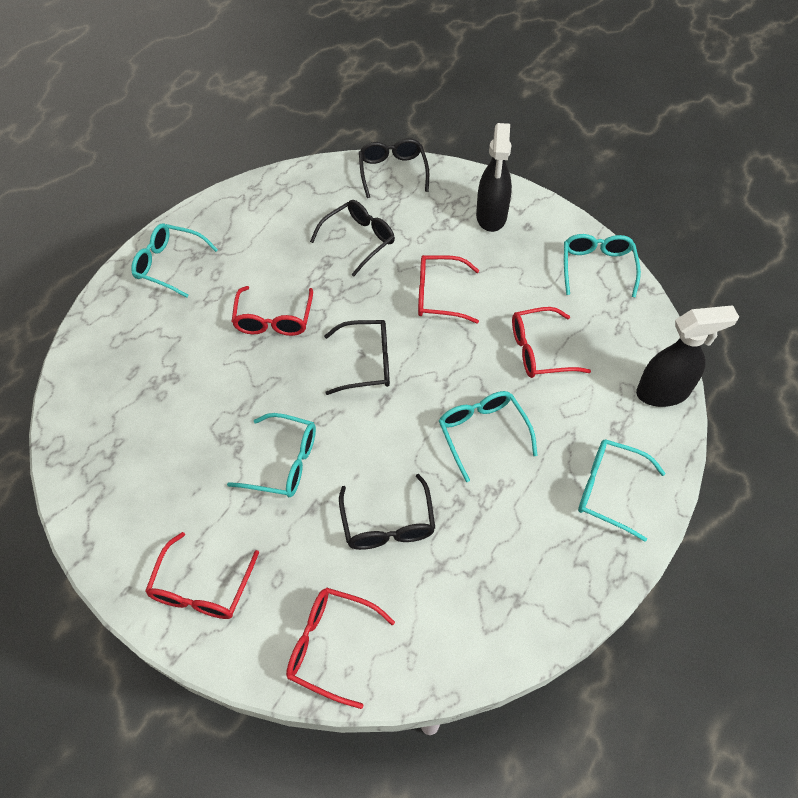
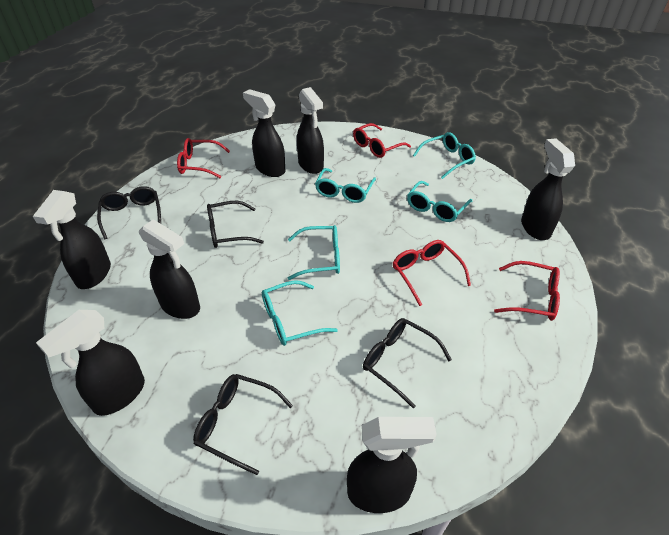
black spray bottle: 2 -> 7
red glasses: 5 -> 4

